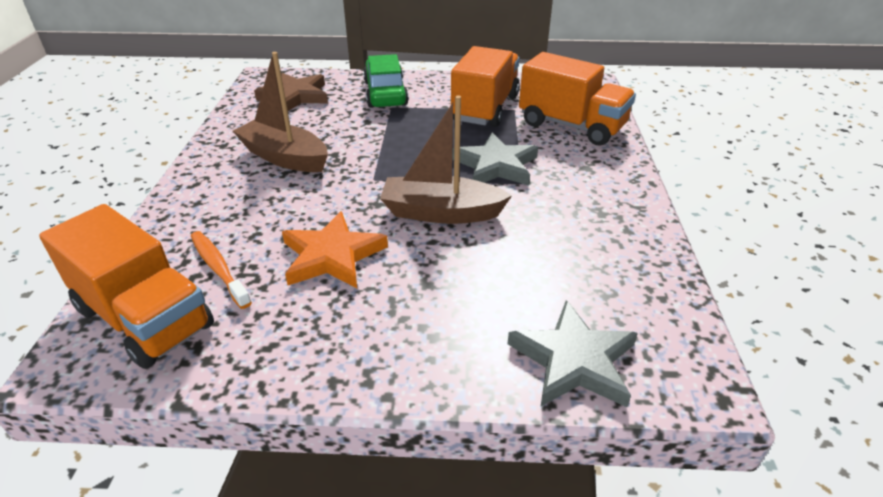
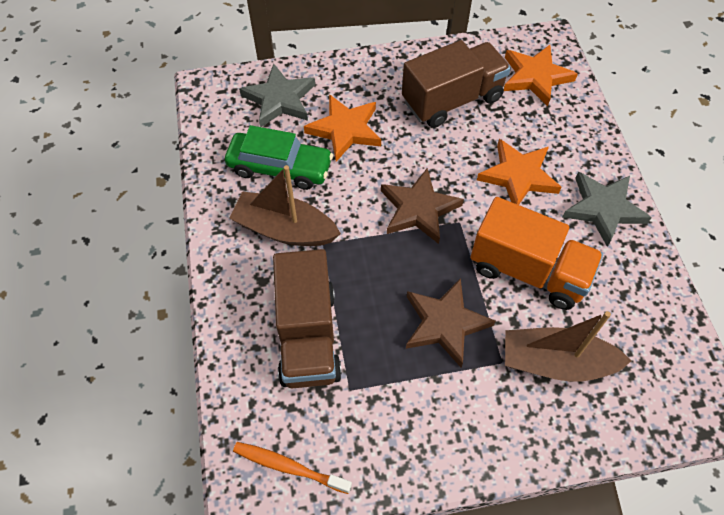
brown star: 1 -> 2
brown truck: 0 -> 2
orange star: 1 -> 3
orange truck: 3 -> 1

